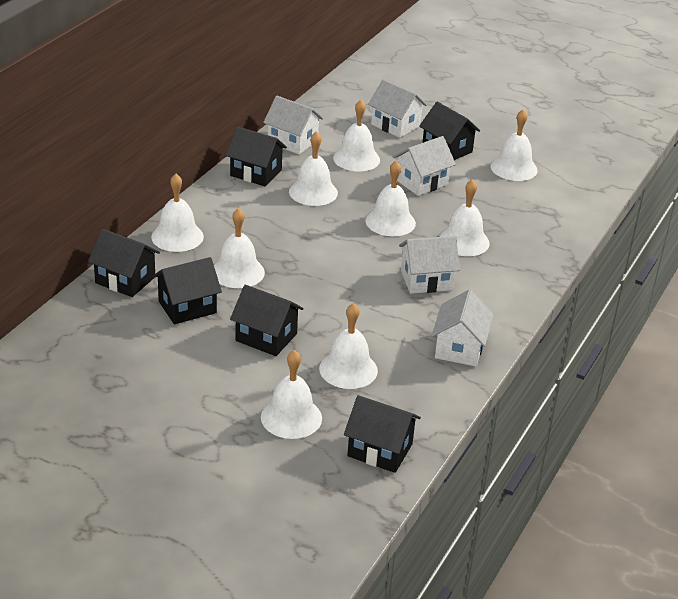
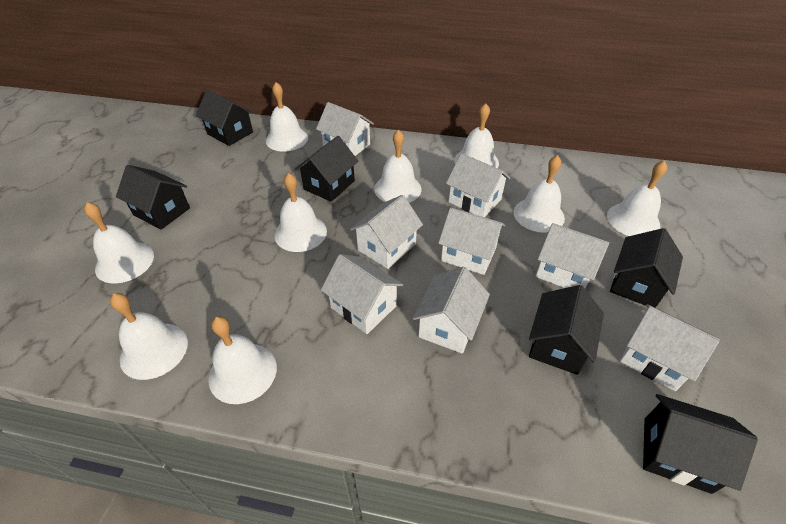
white house: 5 -> 8

